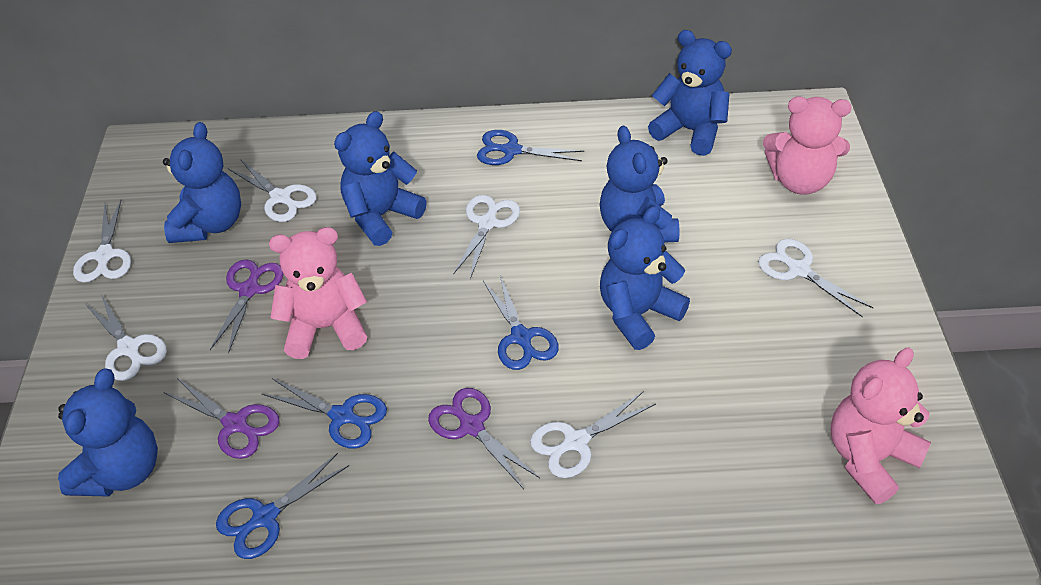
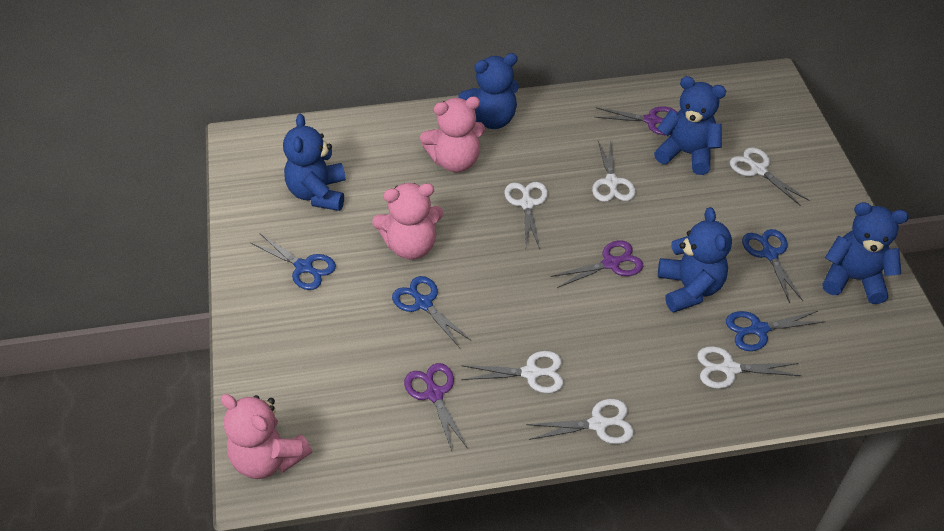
blue teddy bear: 6 -> 5

